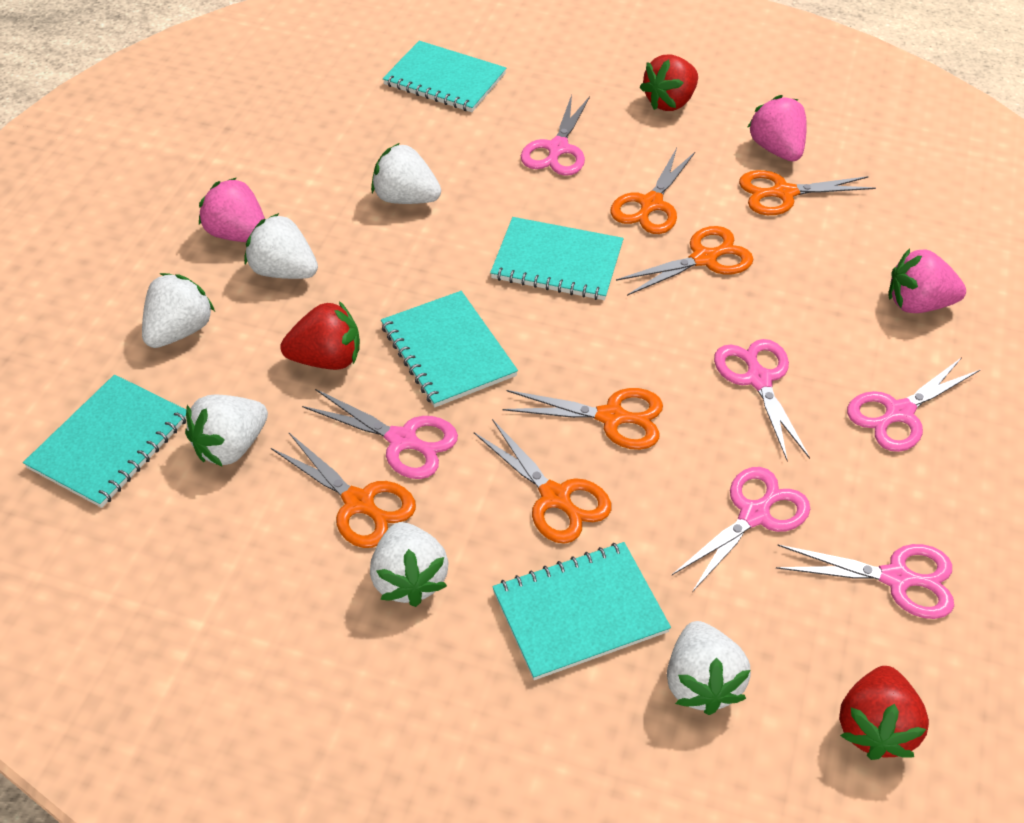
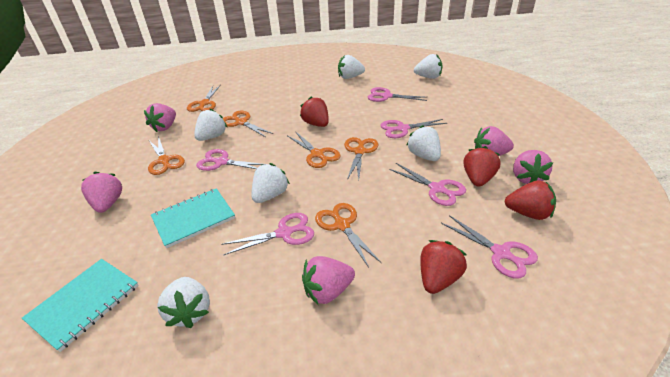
pink strawberry: 3 -> 5
red strawberry: 3 -> 4
turquoise notebook: 5 -> 2

